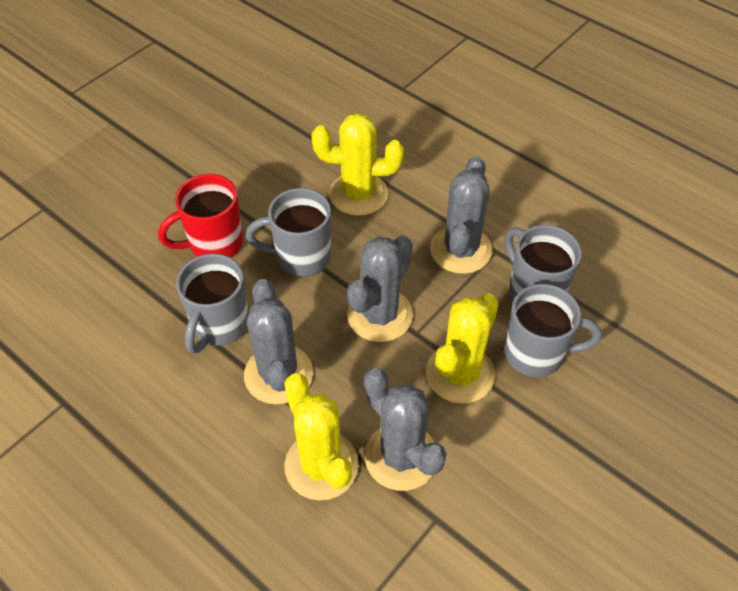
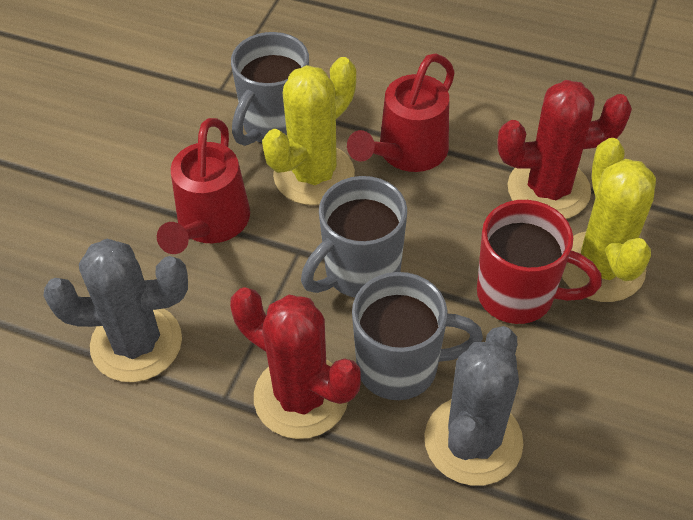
grey cactus: 4 -> 2
grey mug: 4 -> 3
red cactus: 0 -> 2
red watering can: 0 -> 2
yellow cactus: 3 -> 2

